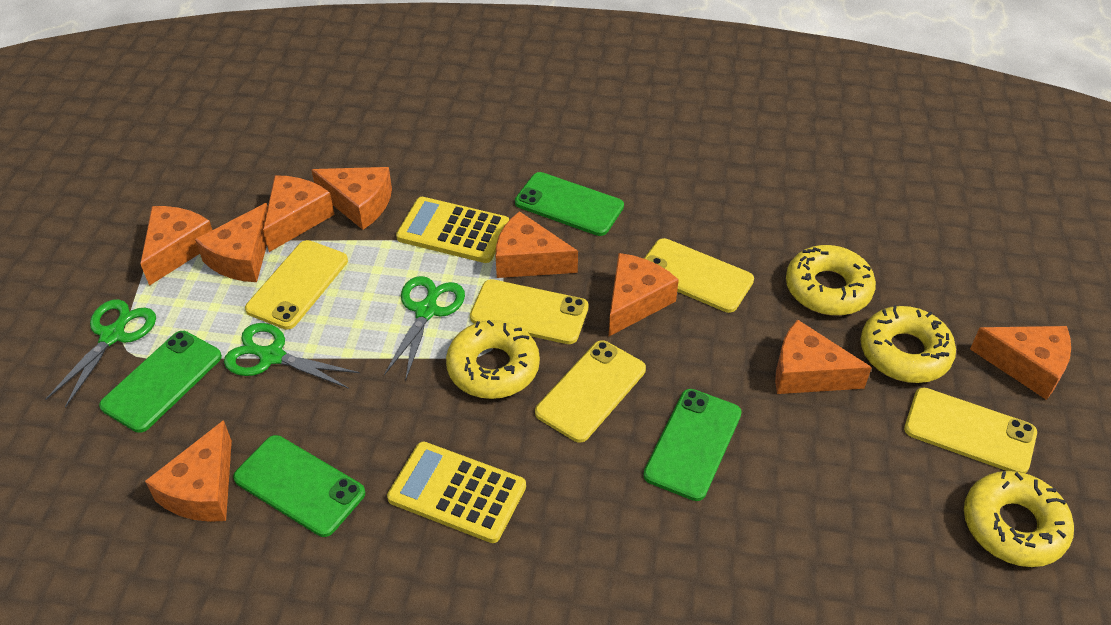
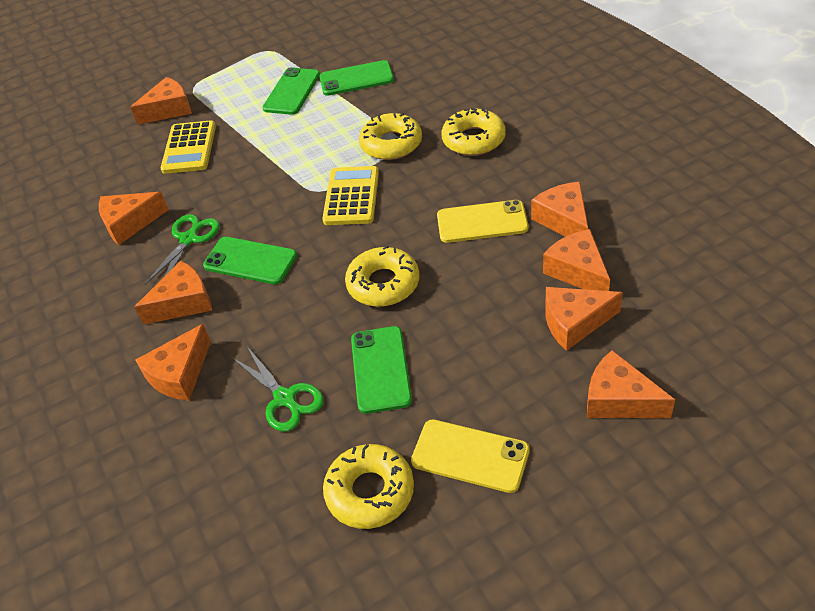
green scissors: 3 -> 2
orange cheese: 9 -> 8
yellow phone: 5 -> 2

